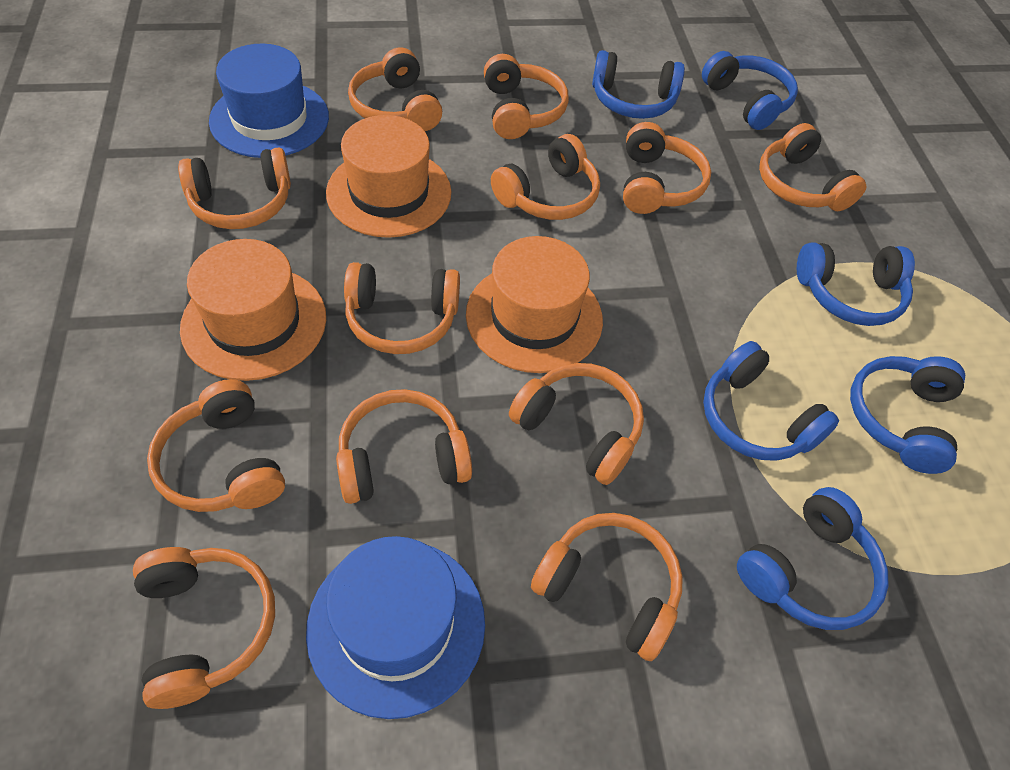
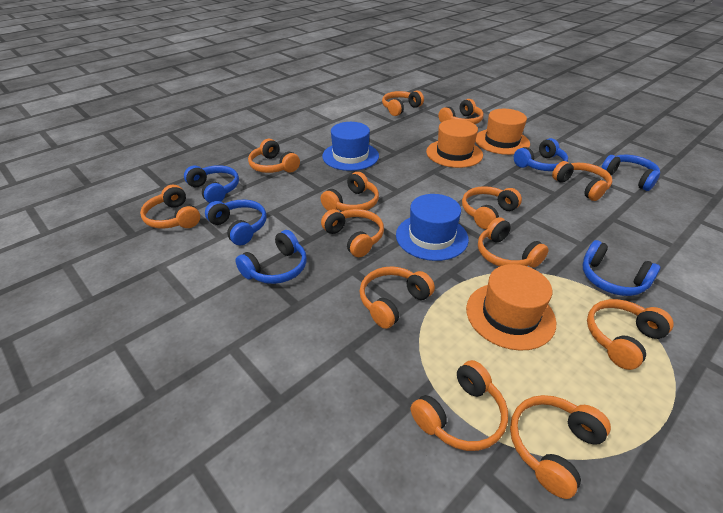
orange headphones: 12 -> 13

